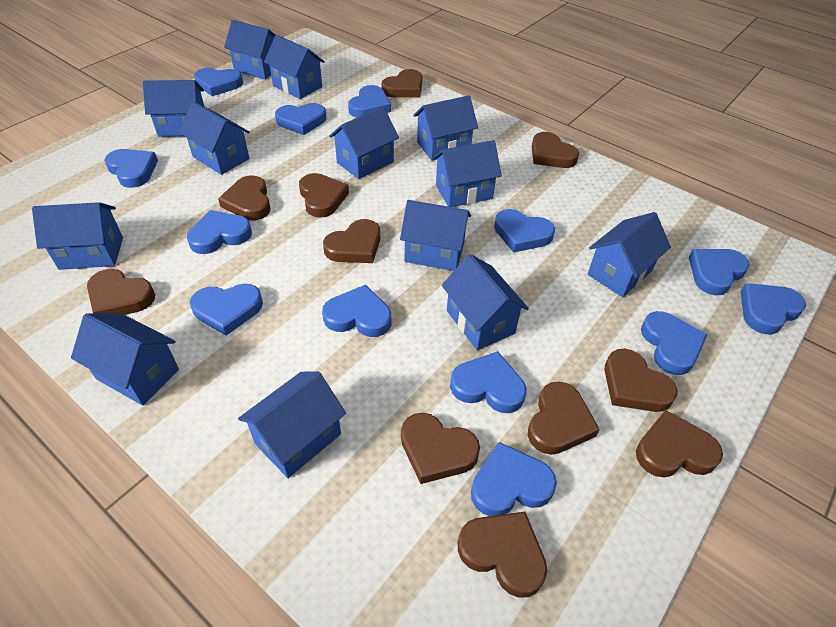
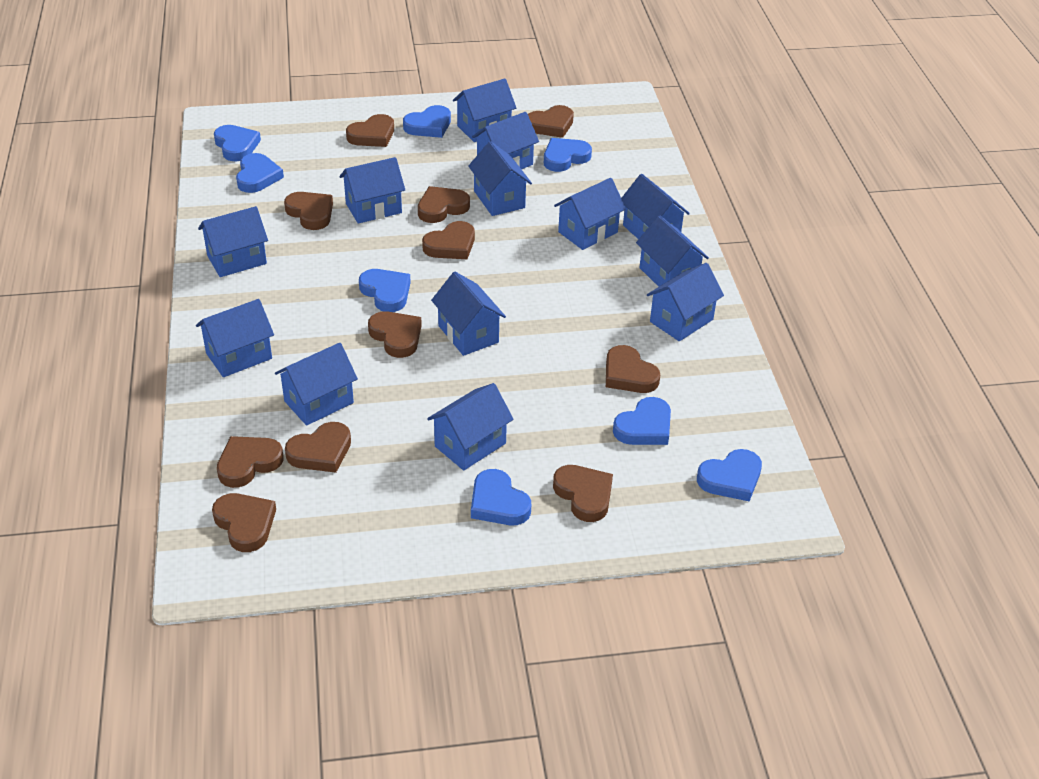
blue heart: 13 -> 8

